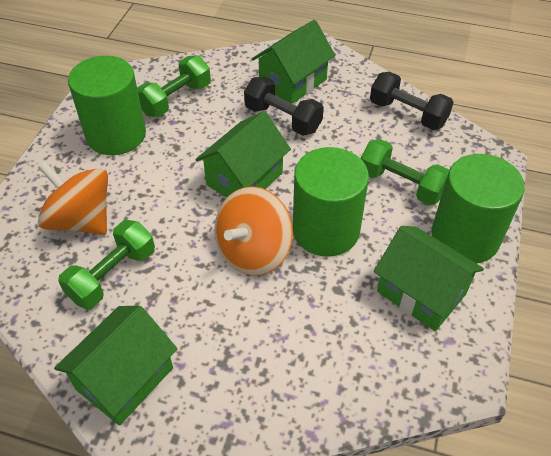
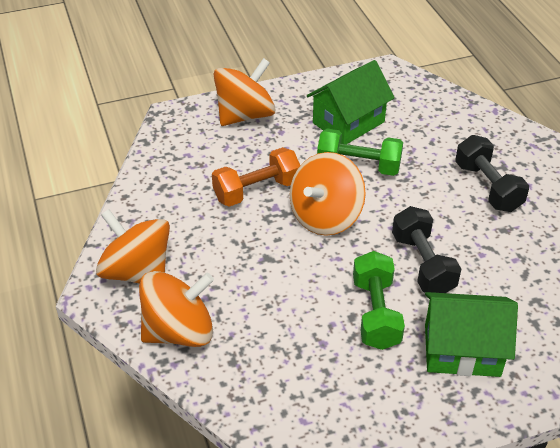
green cylinder: 3 -> 0
green dumbbell: 3 -> 2
green house: 4 -> 2
orange dumbbell: 0 -> 1
orange spinning top: 2 -> 4

